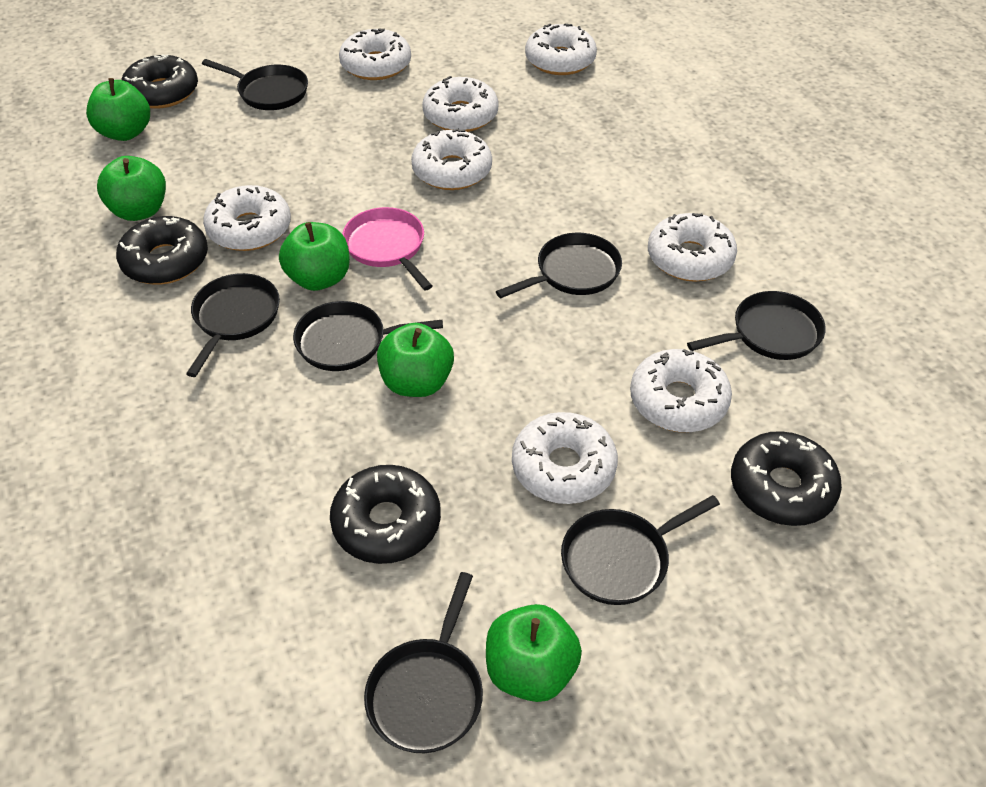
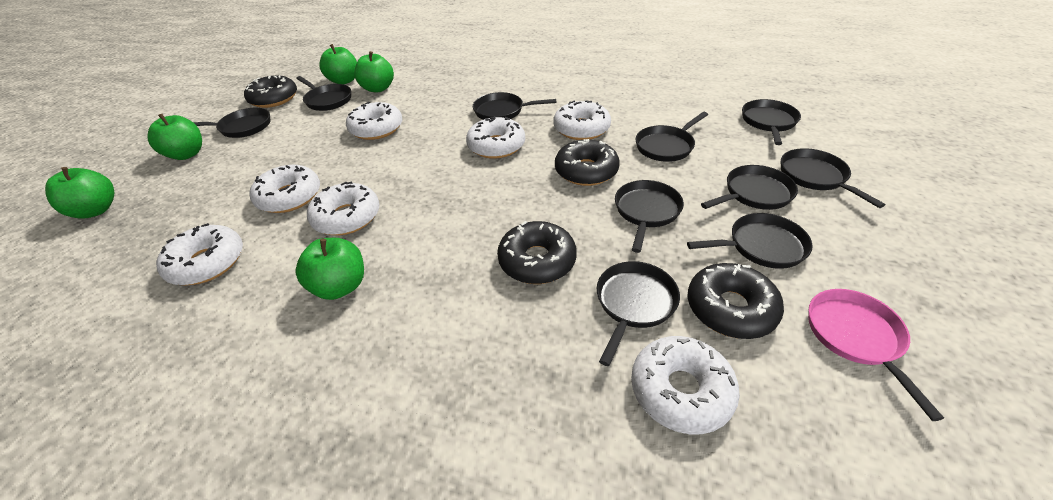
black pan: 7 -> 10
white donut: 8 -> 7

